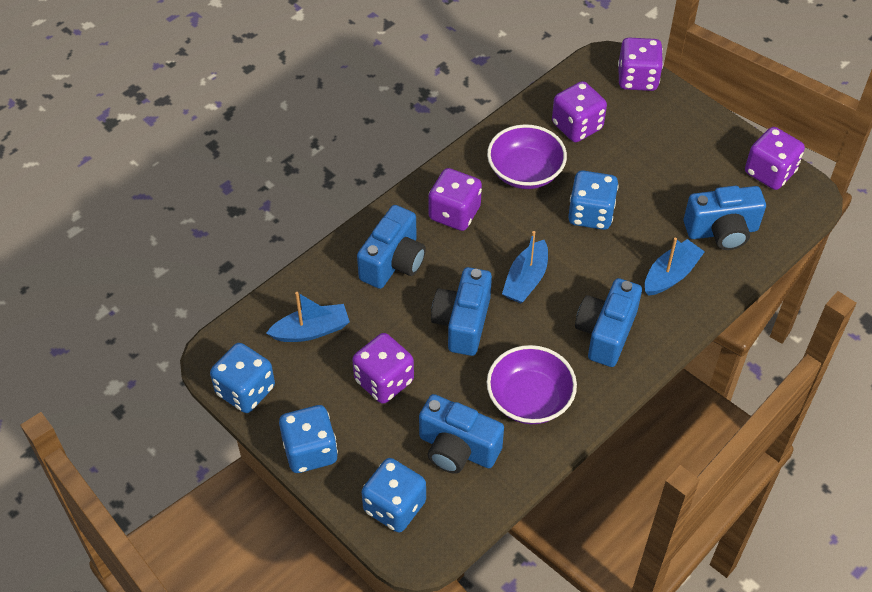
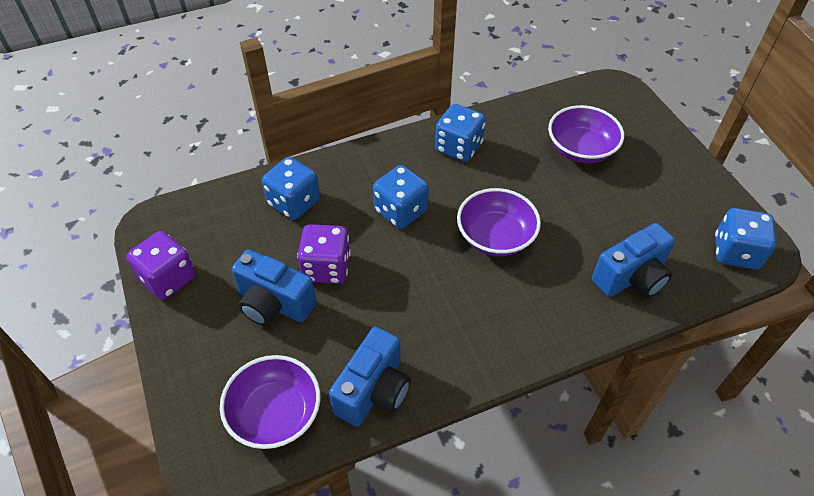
blue boat: 3 -> 0
blue camera: 5 -> 3
purple bowl: 2 -> 3
purple dice: 5 -> 2

